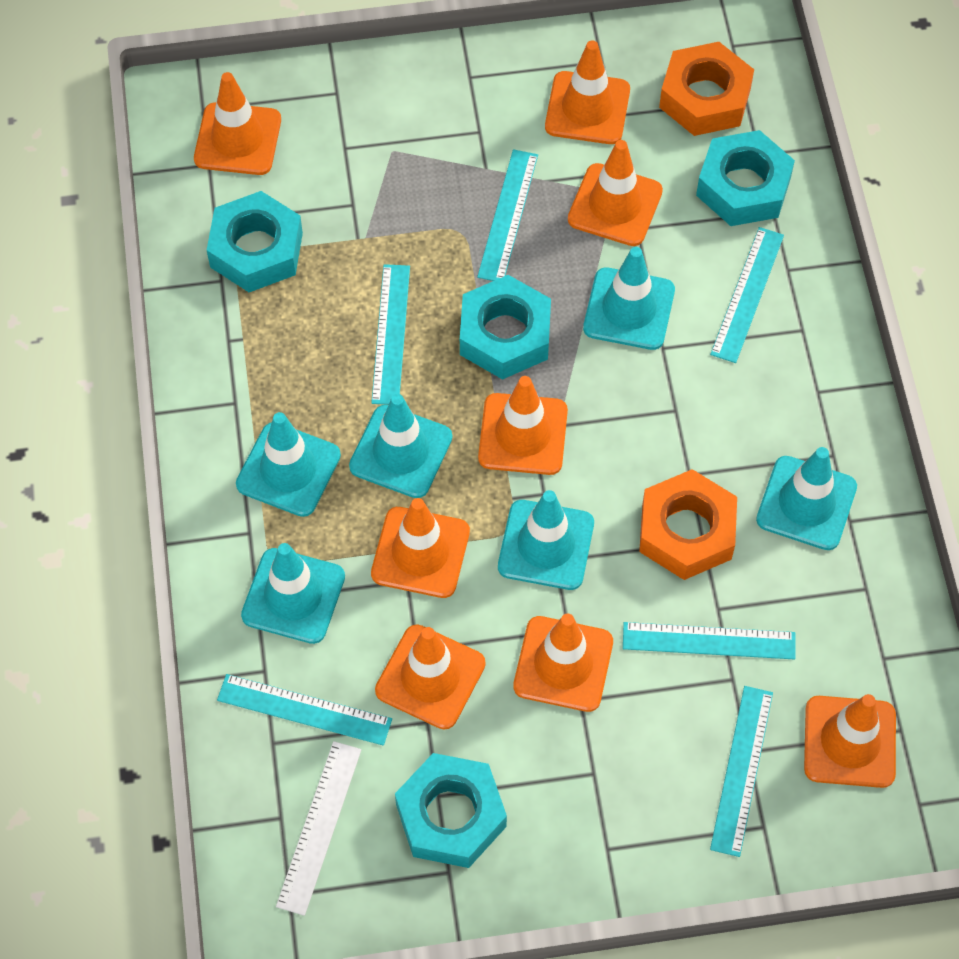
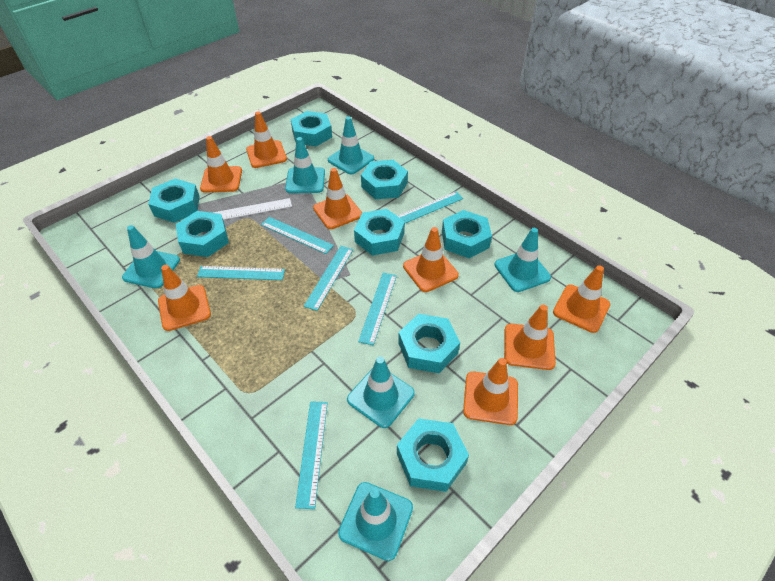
orange nut: 2 -> 0
turquoise nut: 4 -> 8

